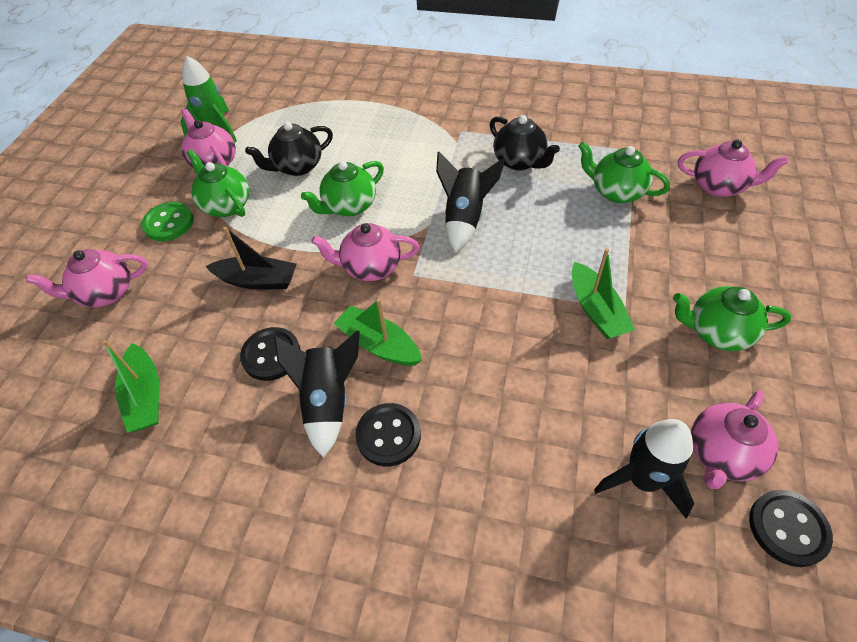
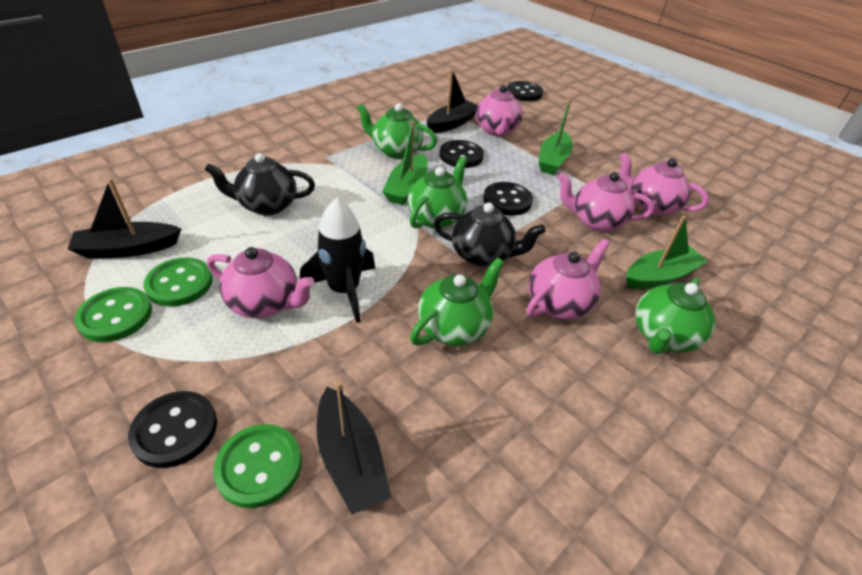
black boat: 1 -> 3
black button: 3 -> 4
black rocket: 3 -> 1
green button: 1 -> 3
green rocket: 1 -> 0

